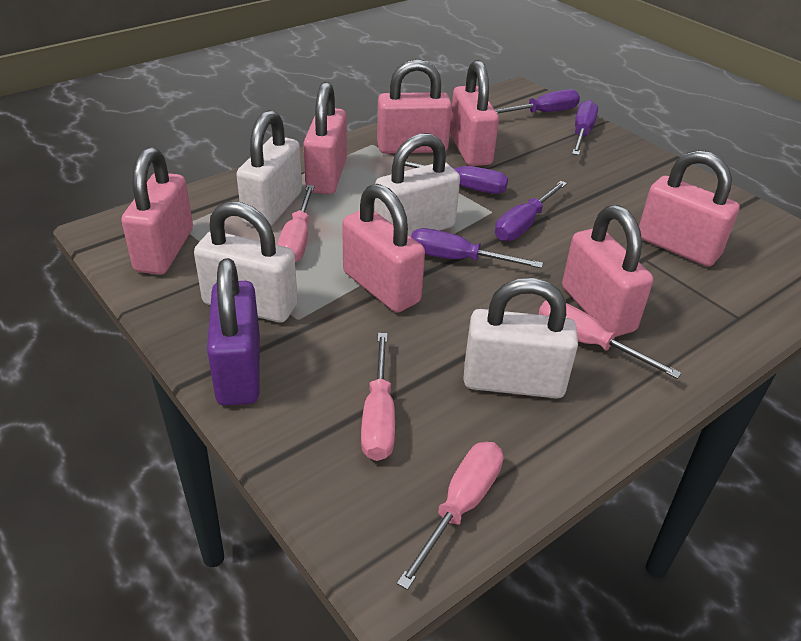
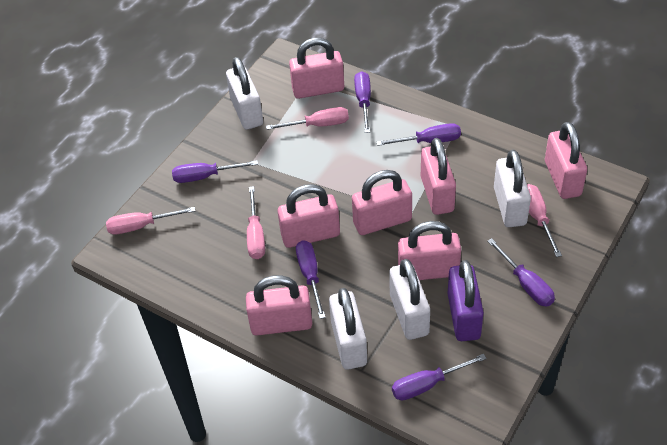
purple screwdriver: 5 -> 6

